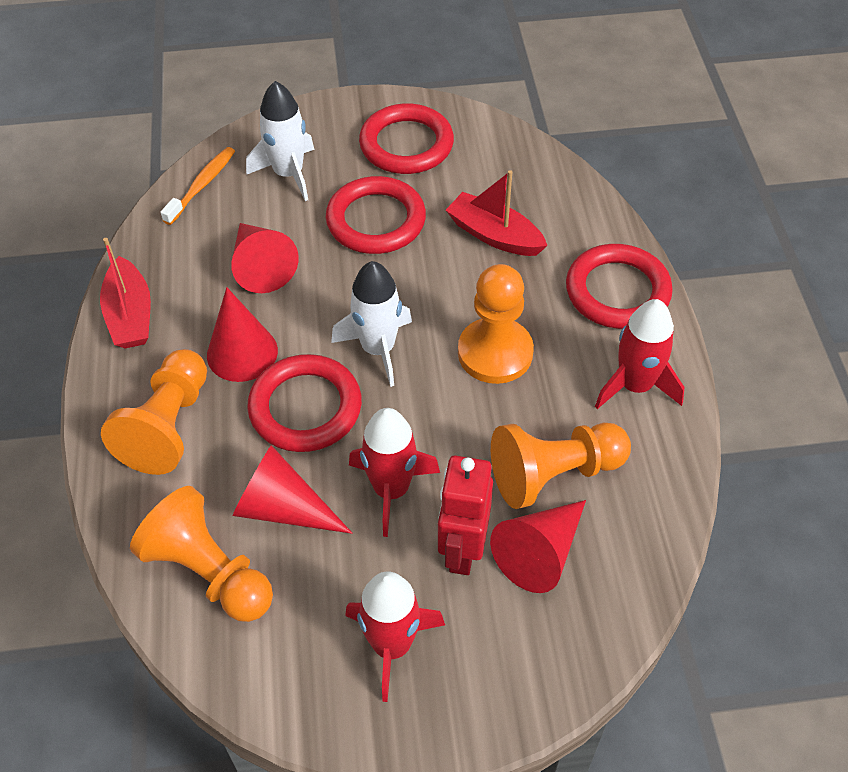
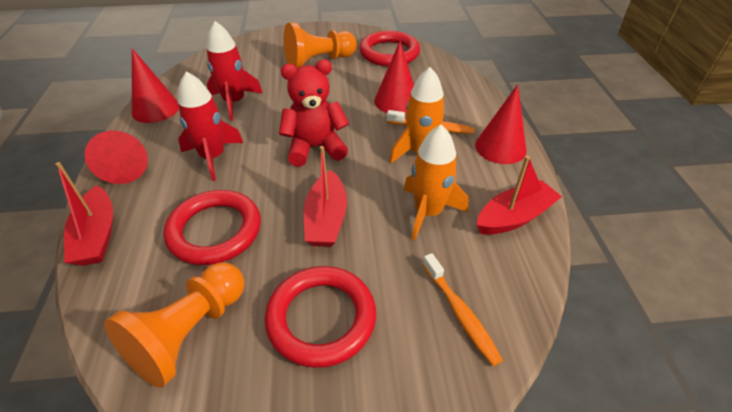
orange pawn: 4 -> 2
orange rocket: 0 -> 2
orange toothbrush: 1 -> 2
red boat: 2 -> 3
red ring: 4 -> 3
red robot: 1 -> 0
red rocket: 3 -> 2
red teddy bear: 0 -> 1
white rocket: 2 -> 0

